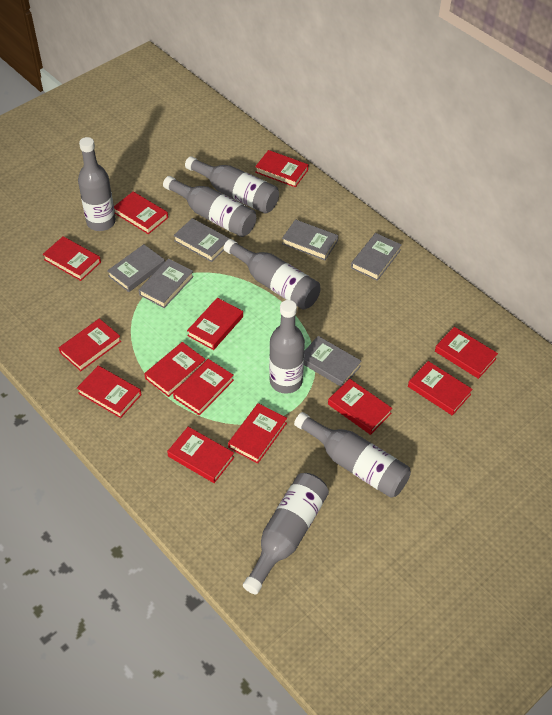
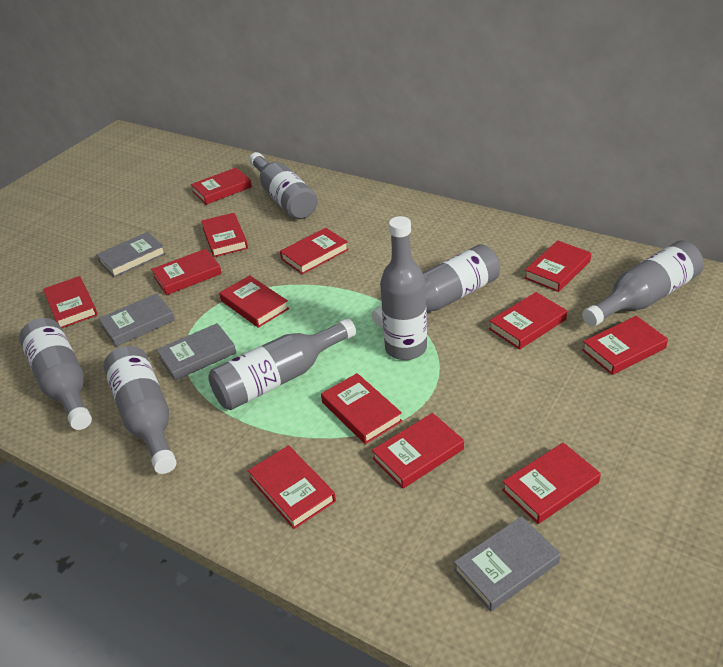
grey book: 6 -> 4

